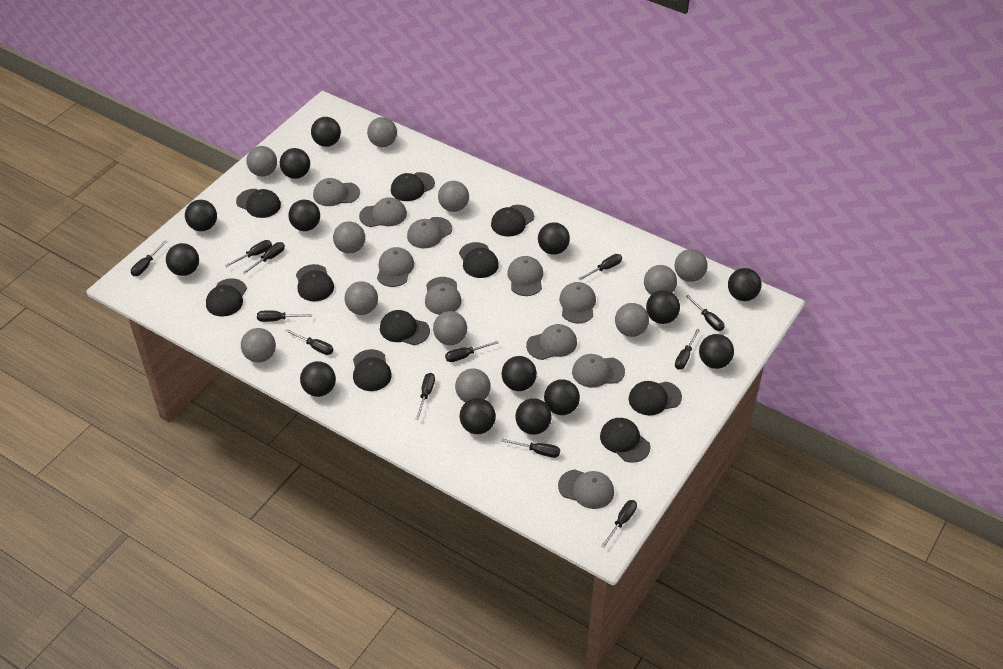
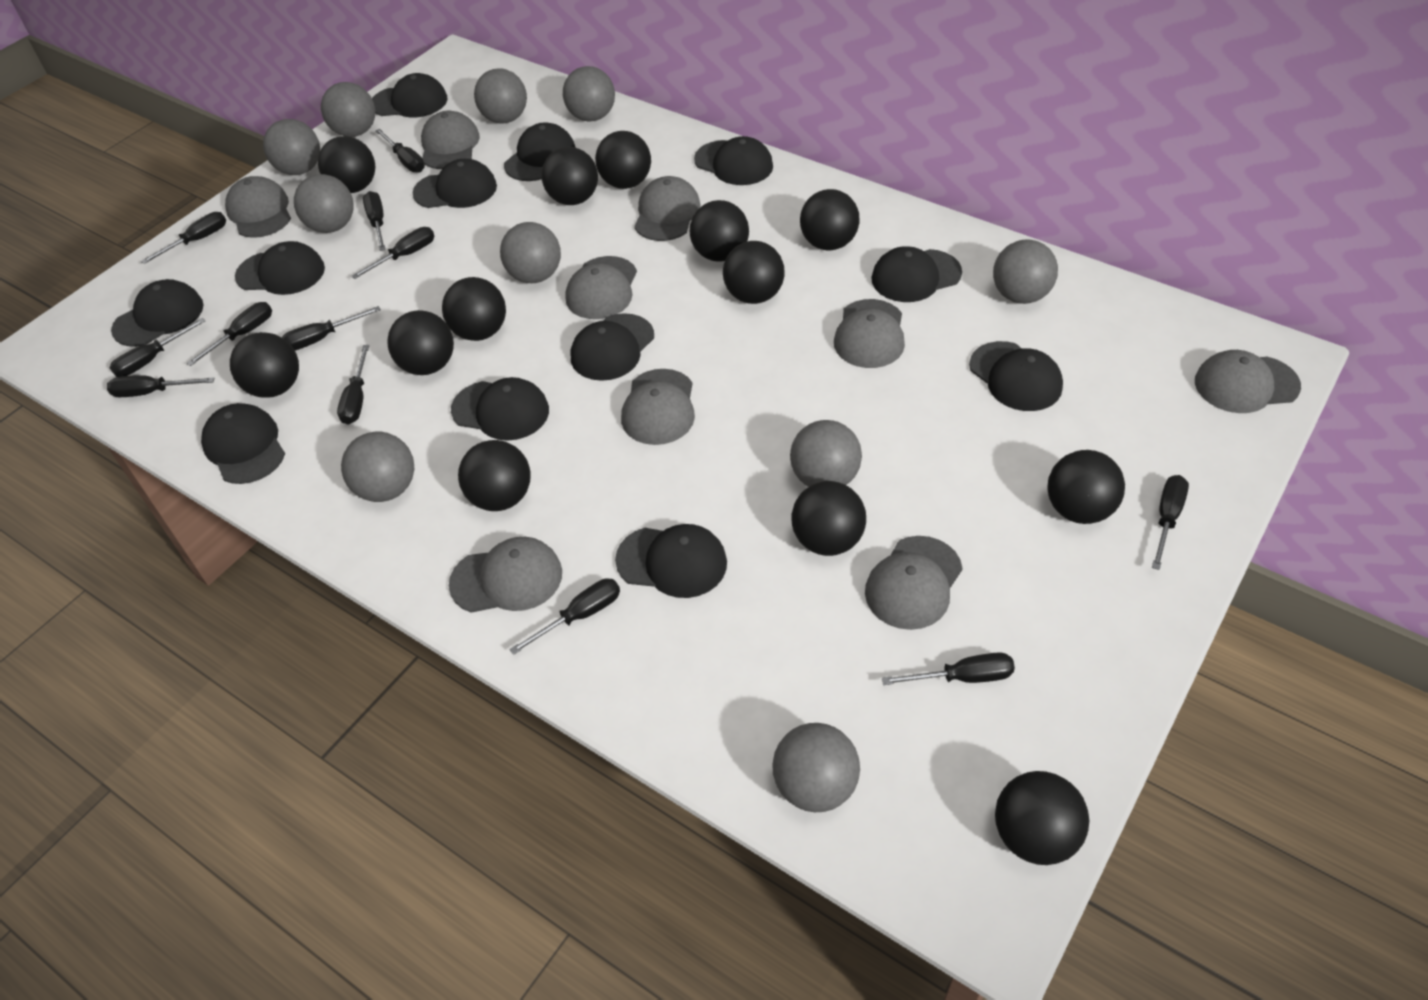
black ball: 14 -> 13
black cap: 10 -> 12
grey ball: 11 -> 10
grey cap: 10 -> 9

